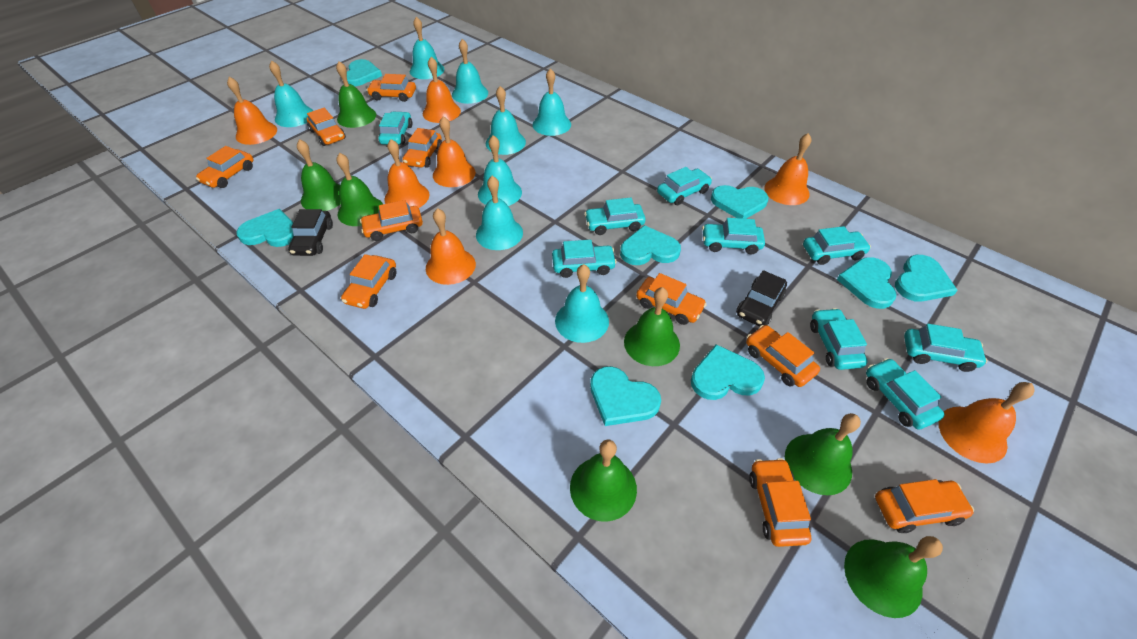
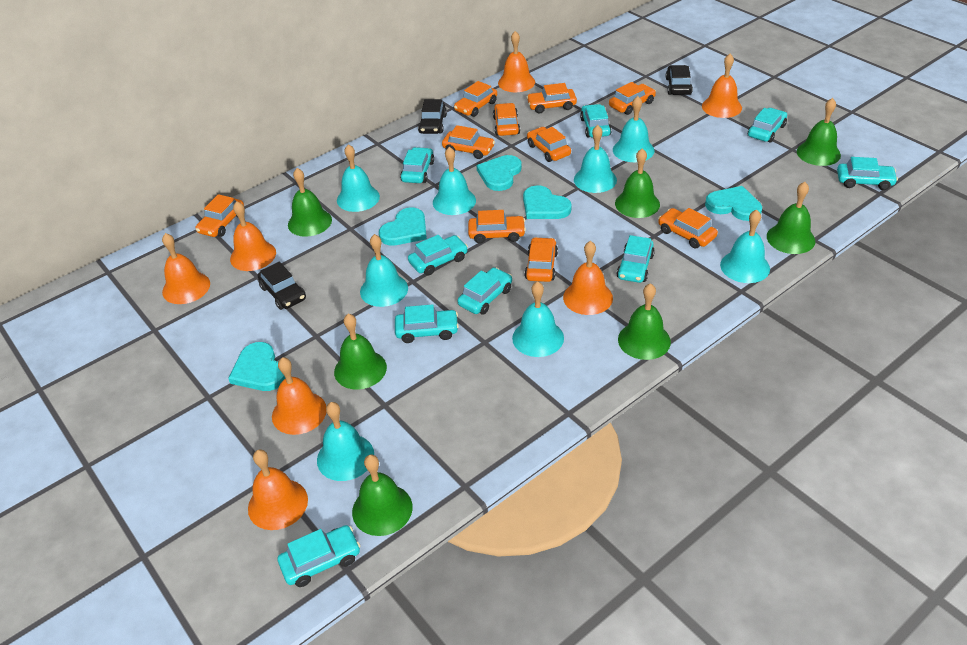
black car: 2 -> 3
turquoise heart: 8 -> 5

